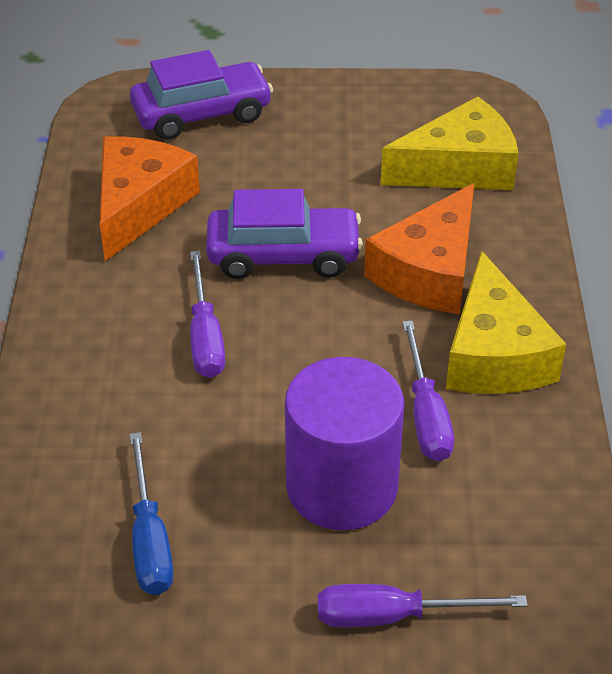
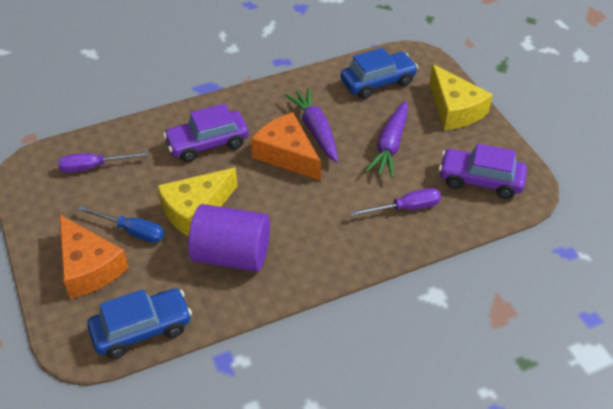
blue car: 0 -> 2
purple carrot: 0 -> 2
purple screwdriver: 3 -> 2

